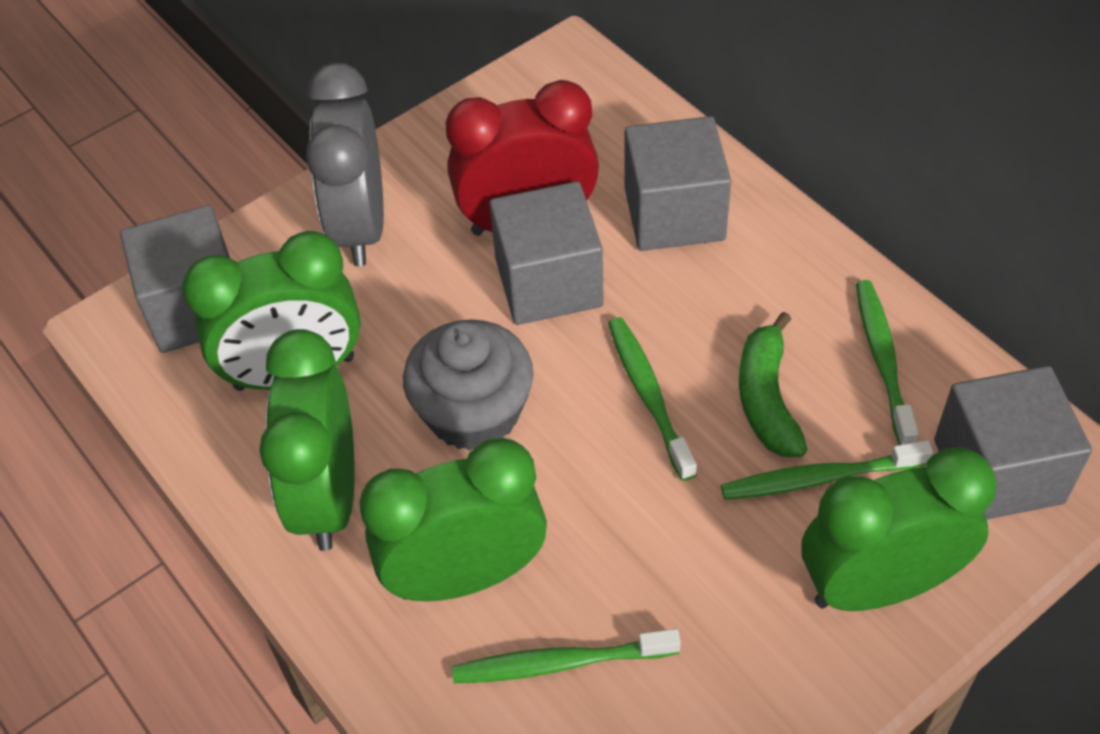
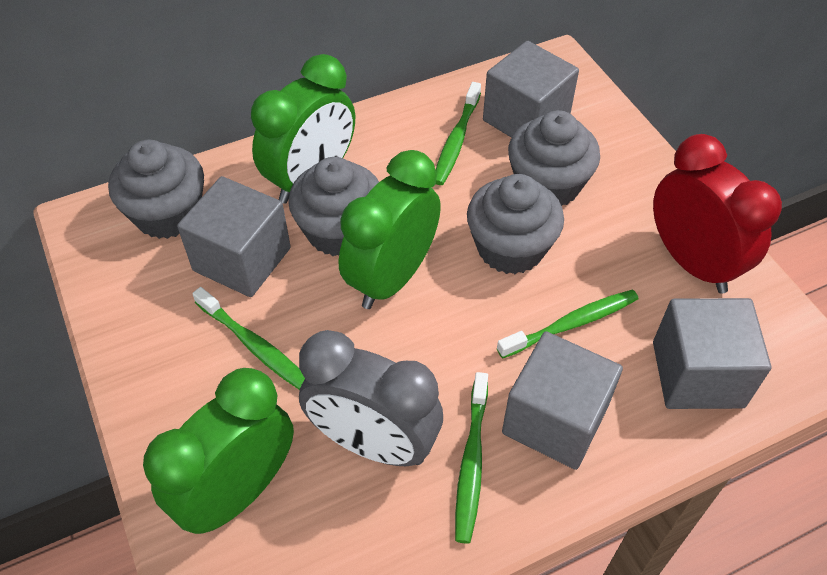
green banana: 1 -> 0
green clock: 4 -> 3
grey cupcake: 1 -> 4

